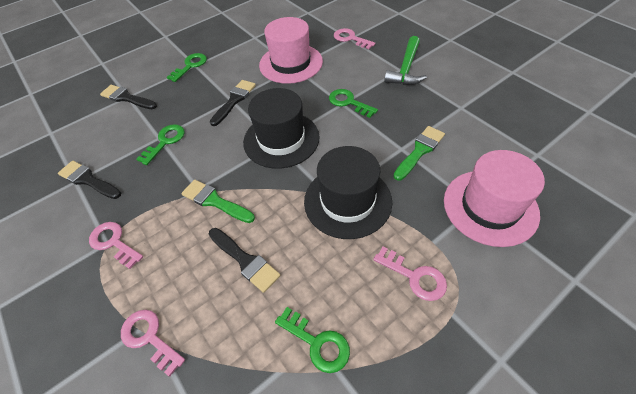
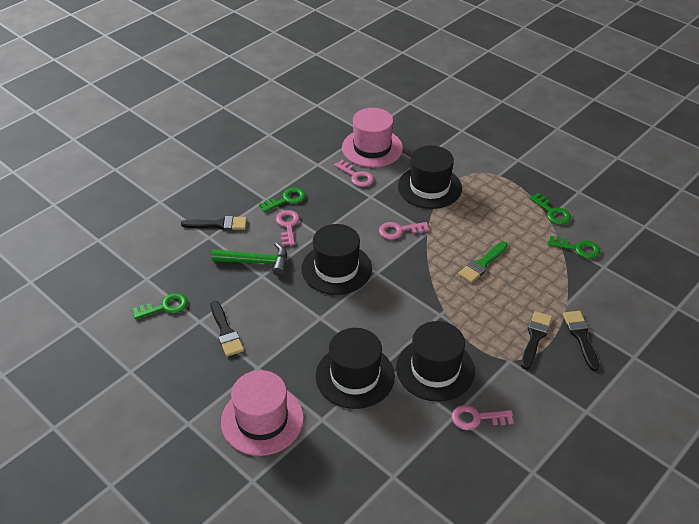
black hat: 2 -> 4
green brush: 2 -> 1

